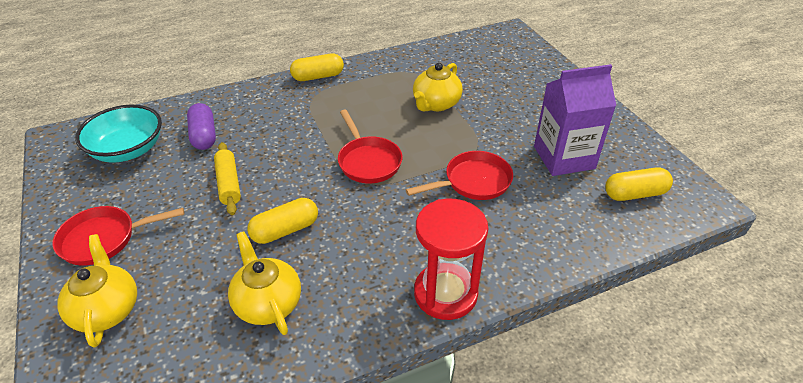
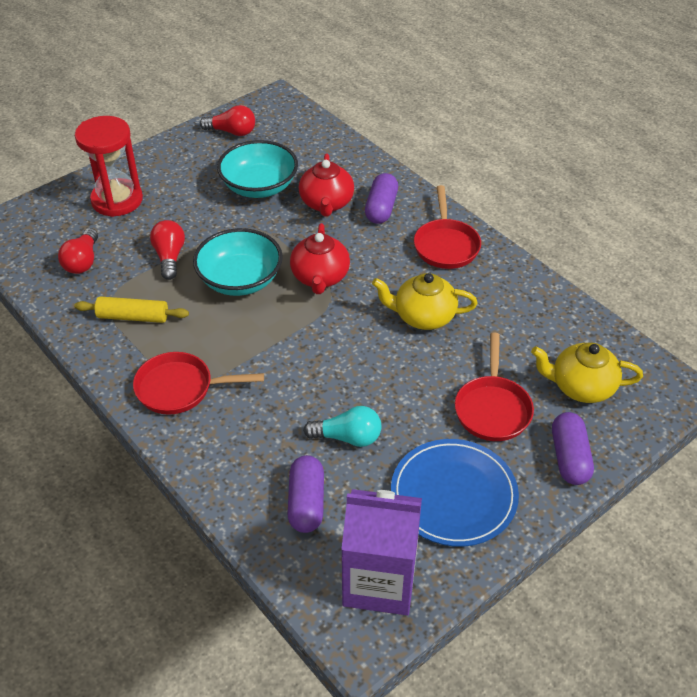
blue plate: 0 -> 1
purple capsule: 1 -> 3
red light bulb: 0 -> 3
red teapot: 0 -> 2
turquoise bowl: 1 -> 2
turquoise light bulb: 0 -> 1
yellow capsule: 3 -> 0
yellow teapot: 3 -> 2

